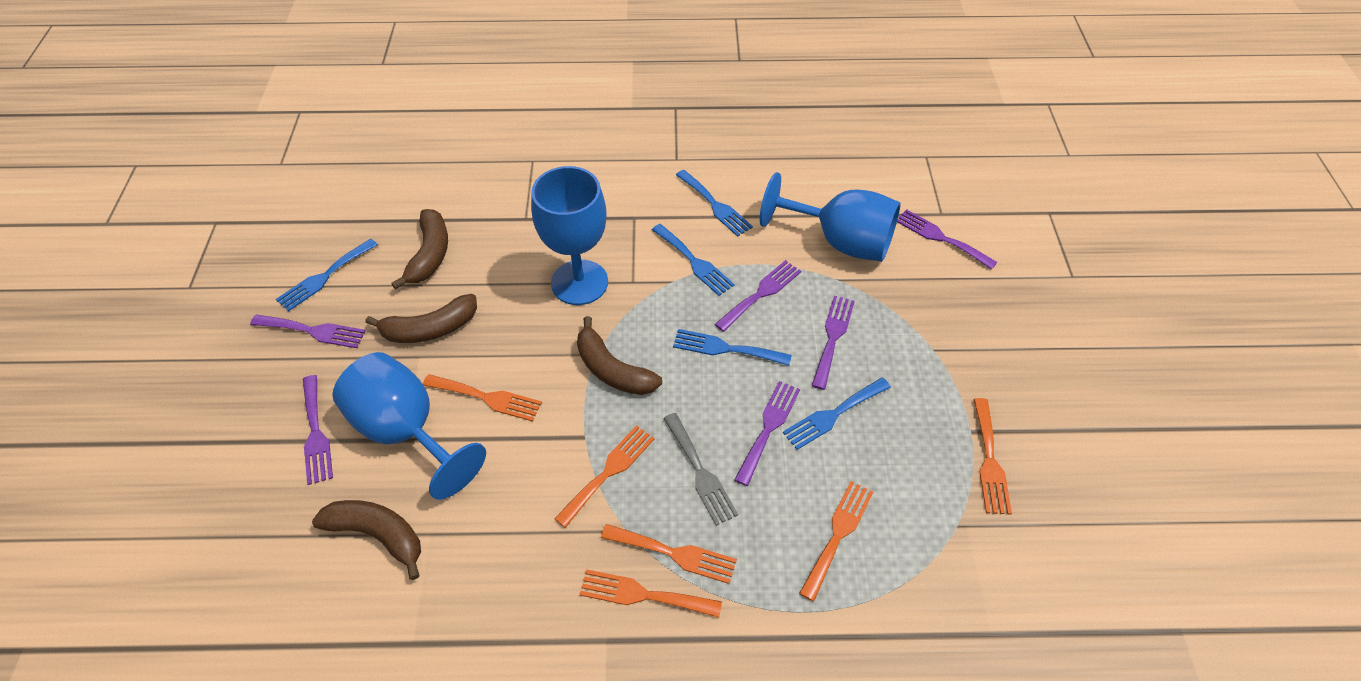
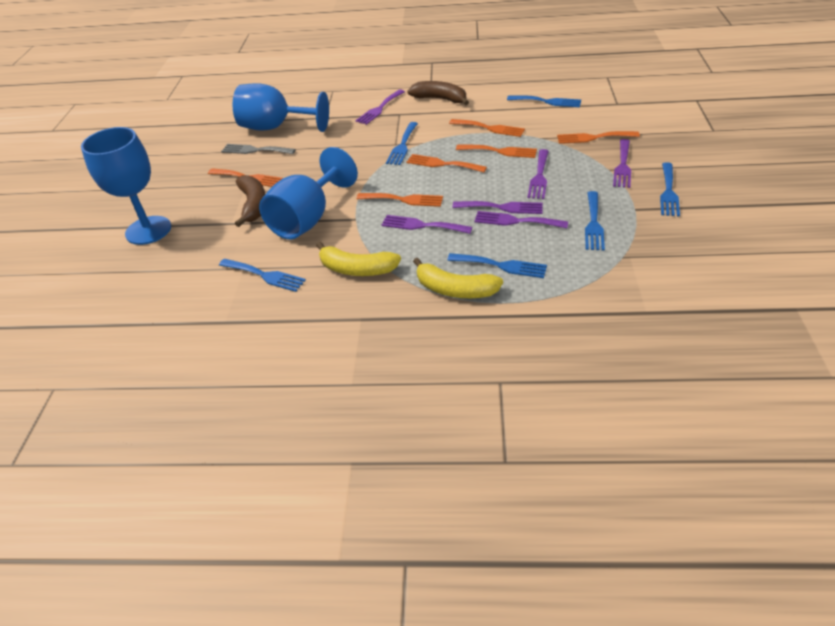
blue fork: 5 -> 6
brown banana: 4 -> 2
yellow banana: 0 -> 2

